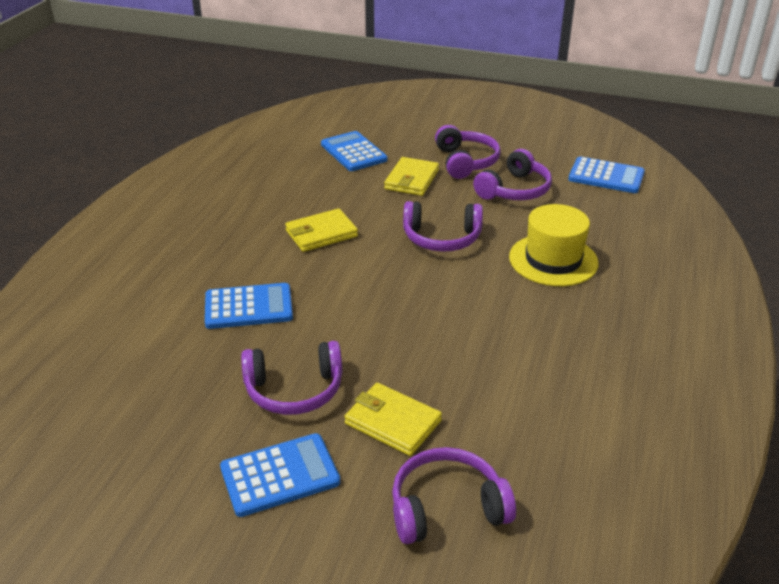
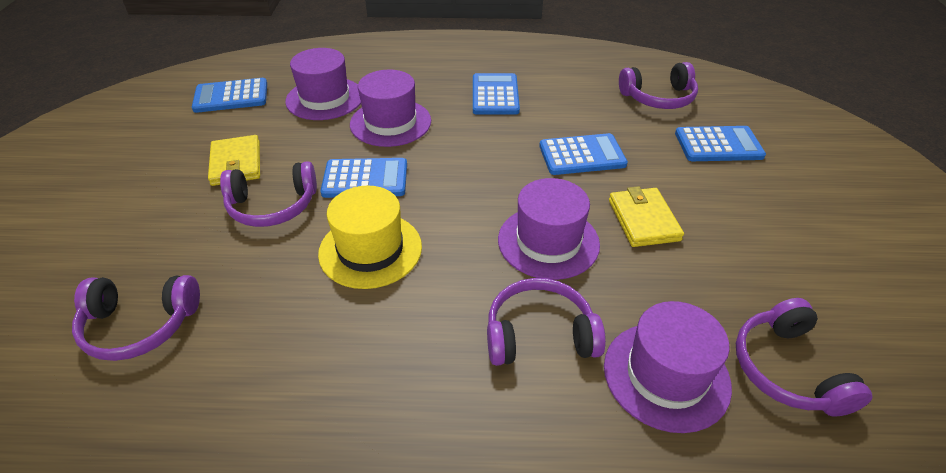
blue calculator: 4 -> 5
purple hat: 0 -> 4
yellow wallet: 3 -> 2

